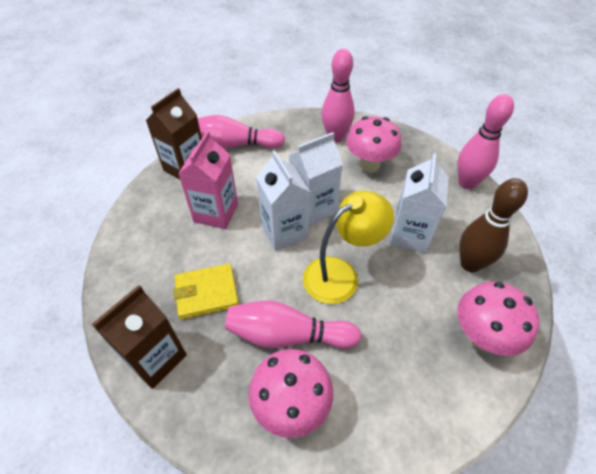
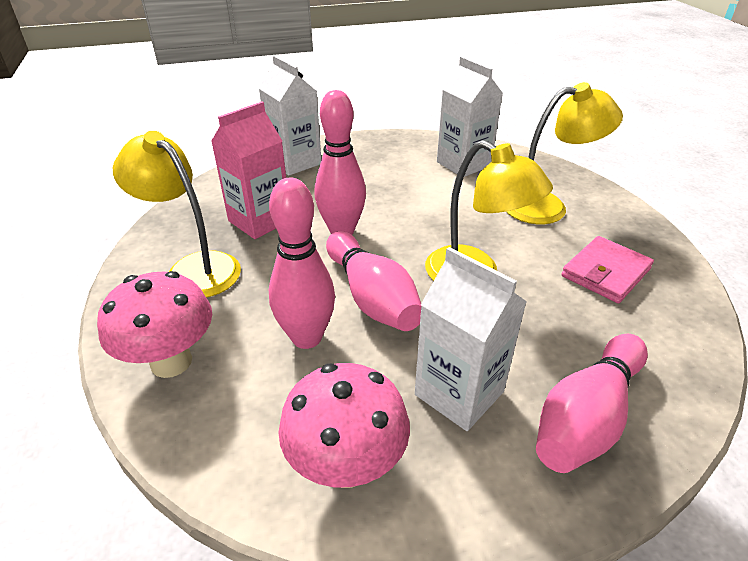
brown bowling pin: 1 -> 0
brown carton: 2 -> 0
pink mushroom: 3 -> 2
pink wallet: 0 -> 1
yellow lamp: 1 -> 3
yellow wallet: 1 -> 0

